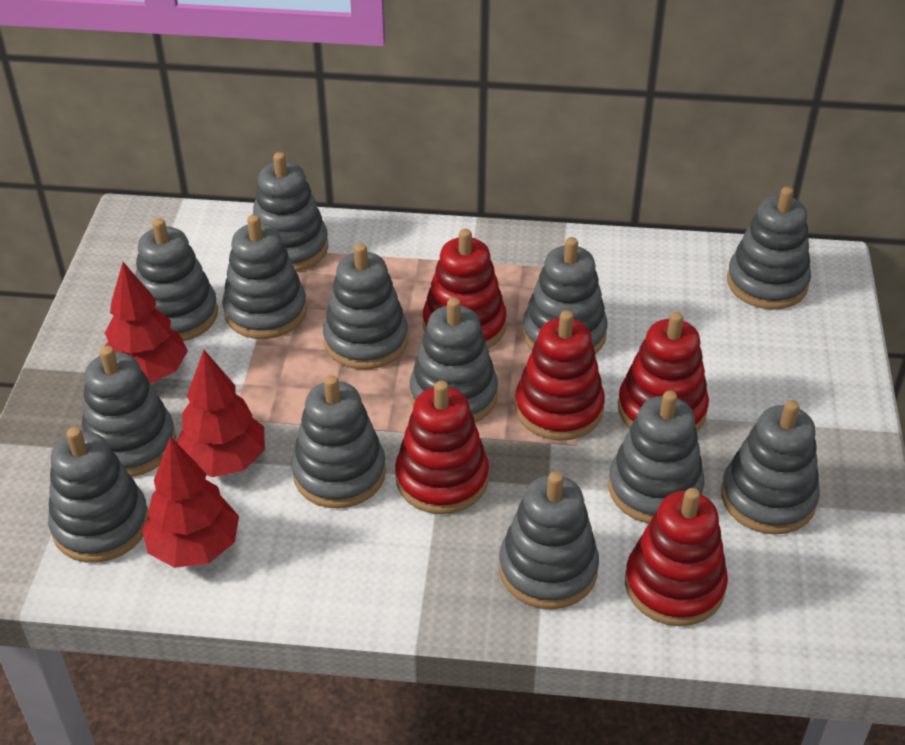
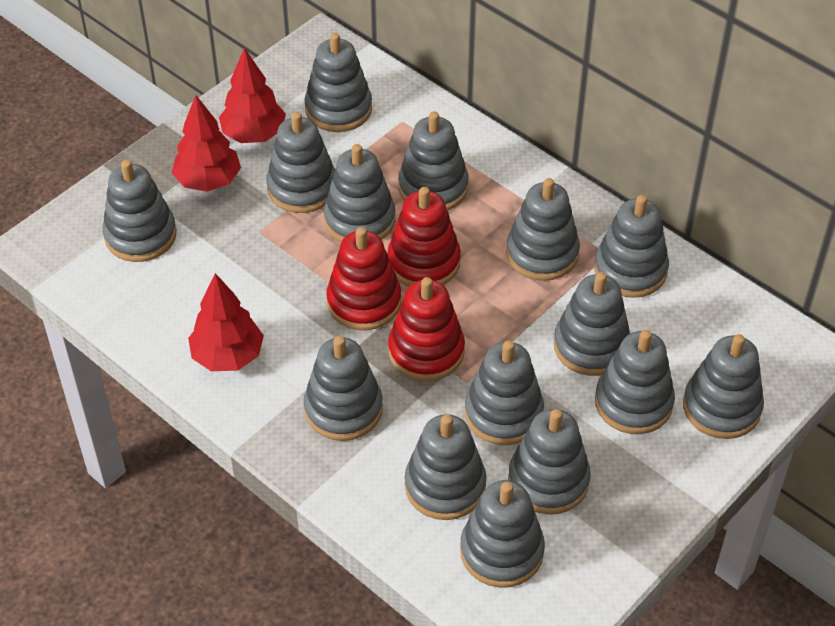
grey stacking toy: 13 -> 15
red stacking toy: 5 -> 3

